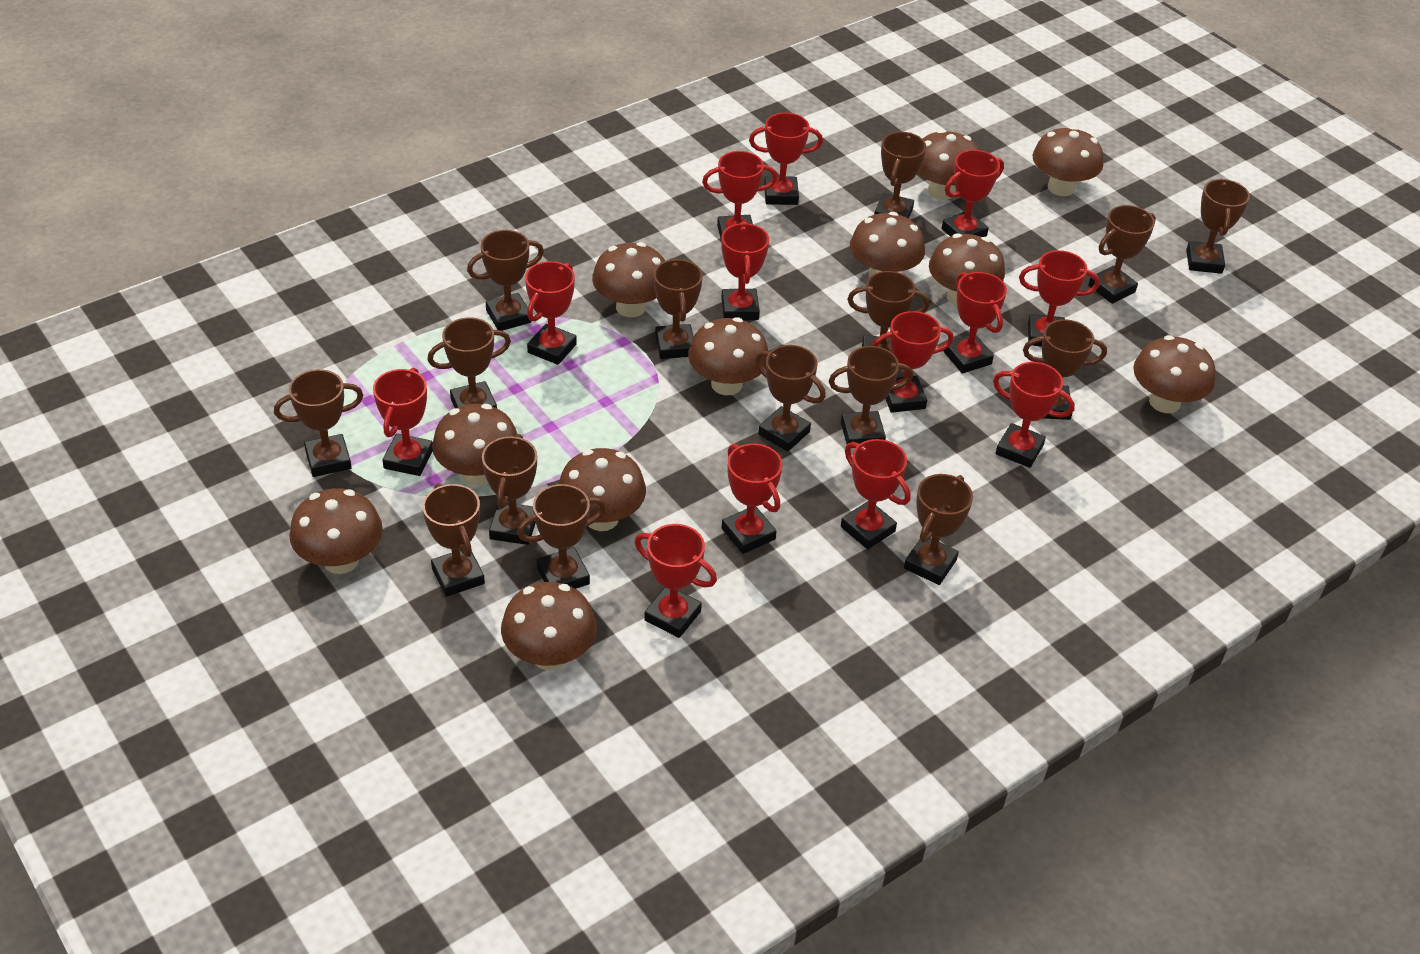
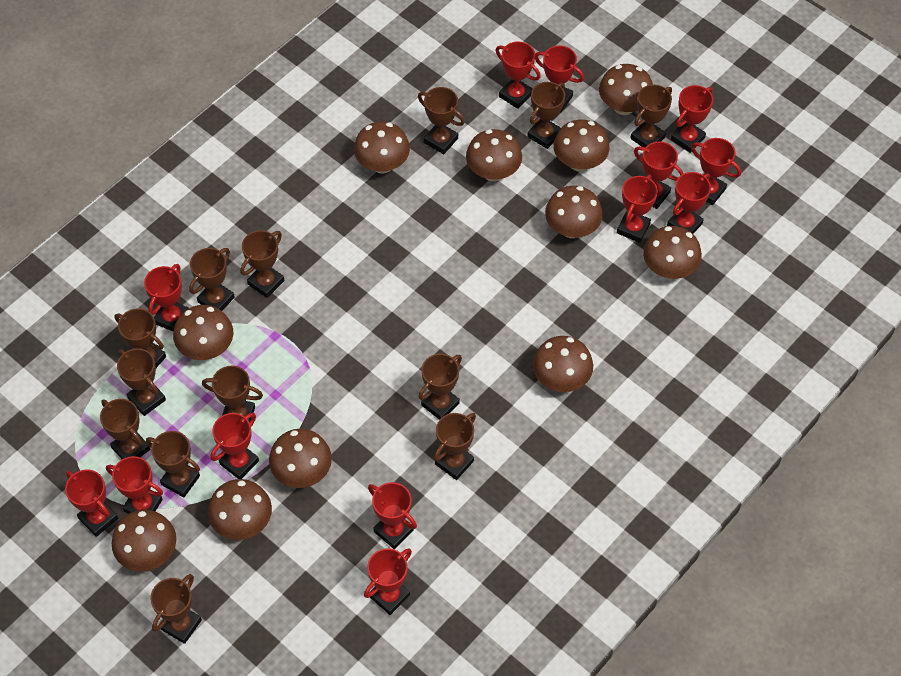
brown trophy: 15 -> 13

